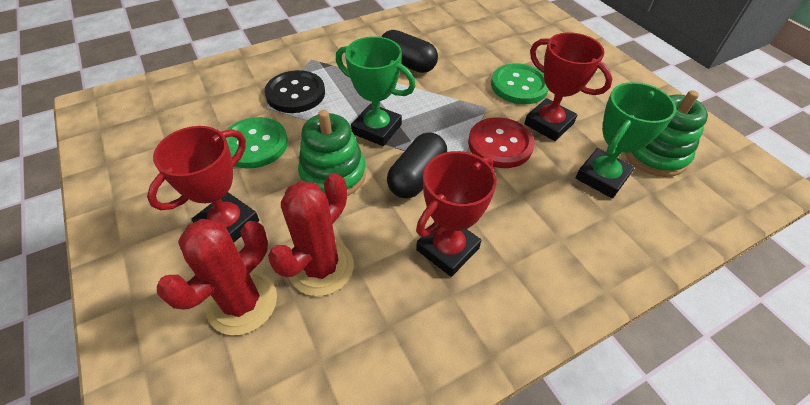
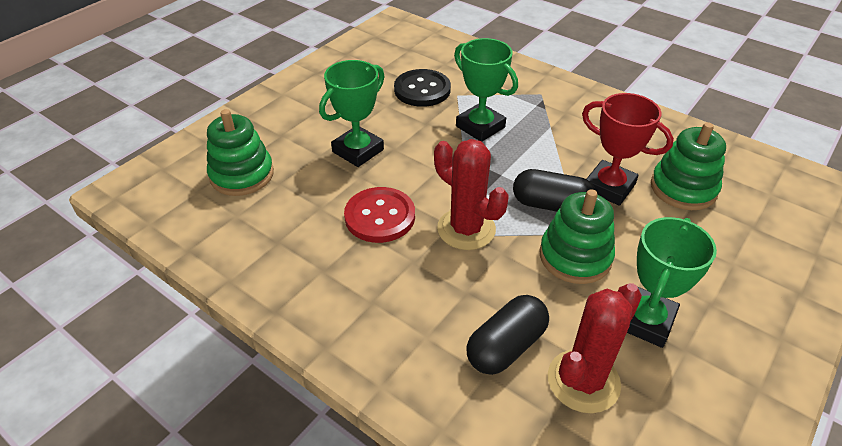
green button: 2 -> 0
green stacking toy: 2 -> 3
green trophy: 2 -> 3
red trophy: 3 -> 1

